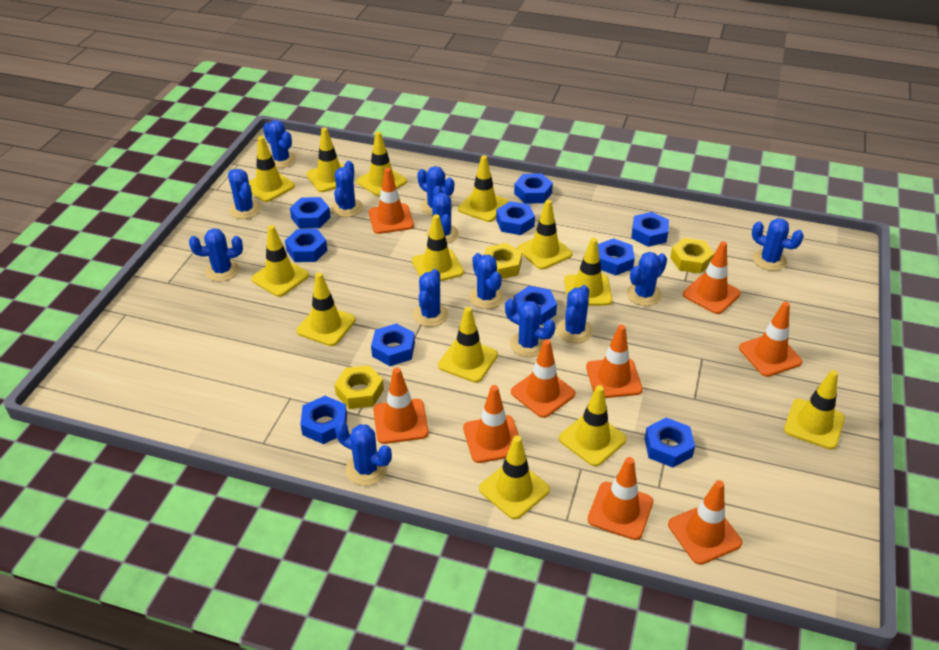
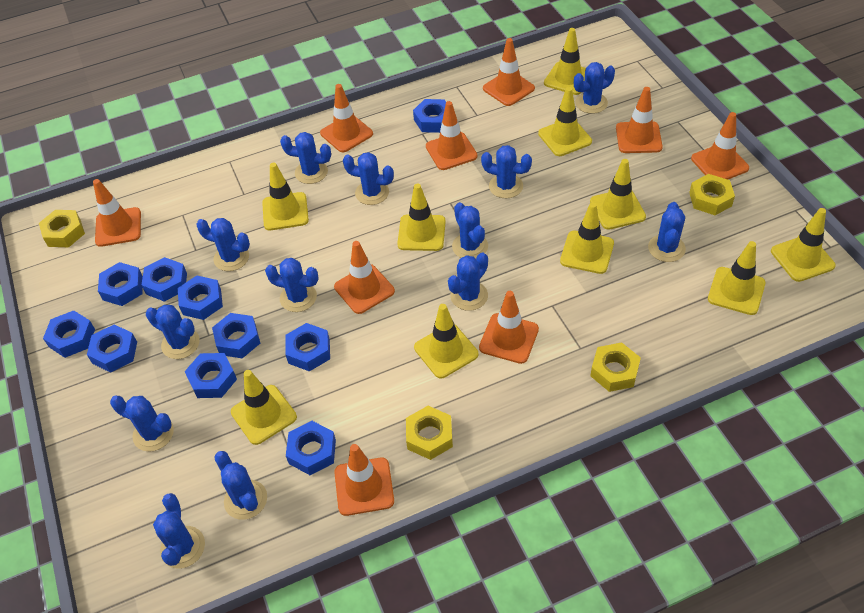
yellow nut: 3 -> 4
yellow traffic cone: 13 -> 10

